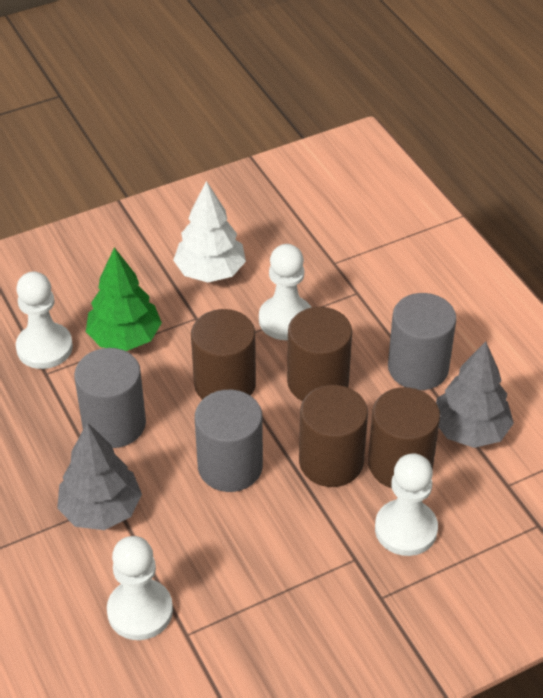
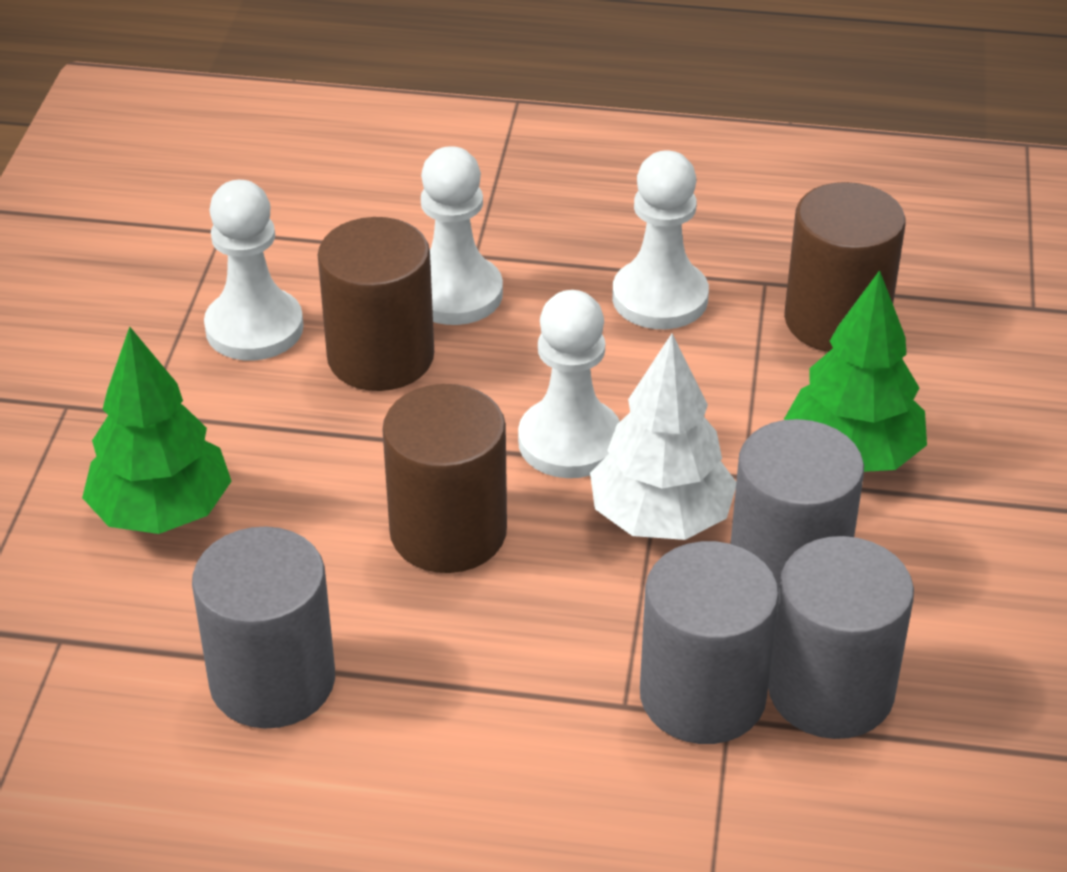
brown cylinder: 4 -> 3
green tree: 1 -> 2
grey cylinder: 3 -> 4
grey tree: 2 -> 0

